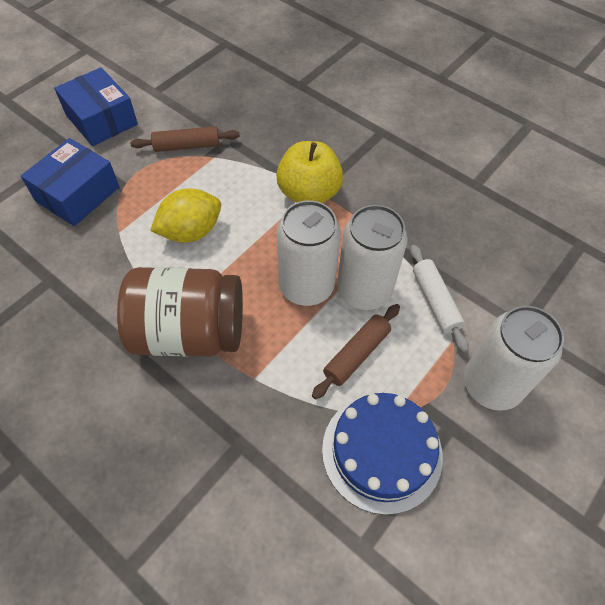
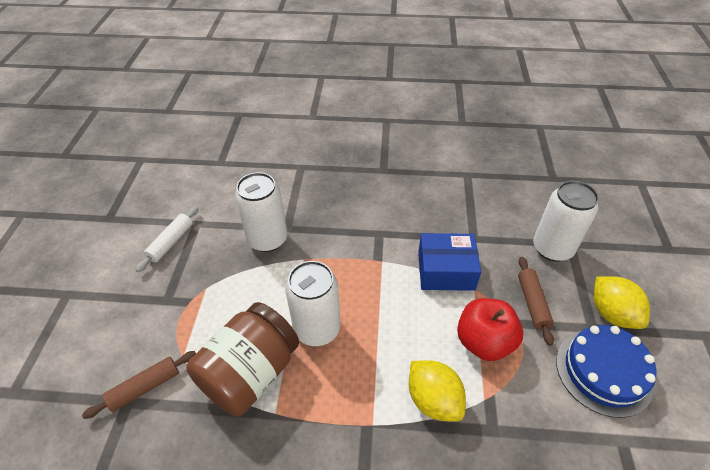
blue box: 2 -> 1
red apple: 0 -> 1
yellow apple: 1 -> 0
yellow lemon: 1 -> 2

